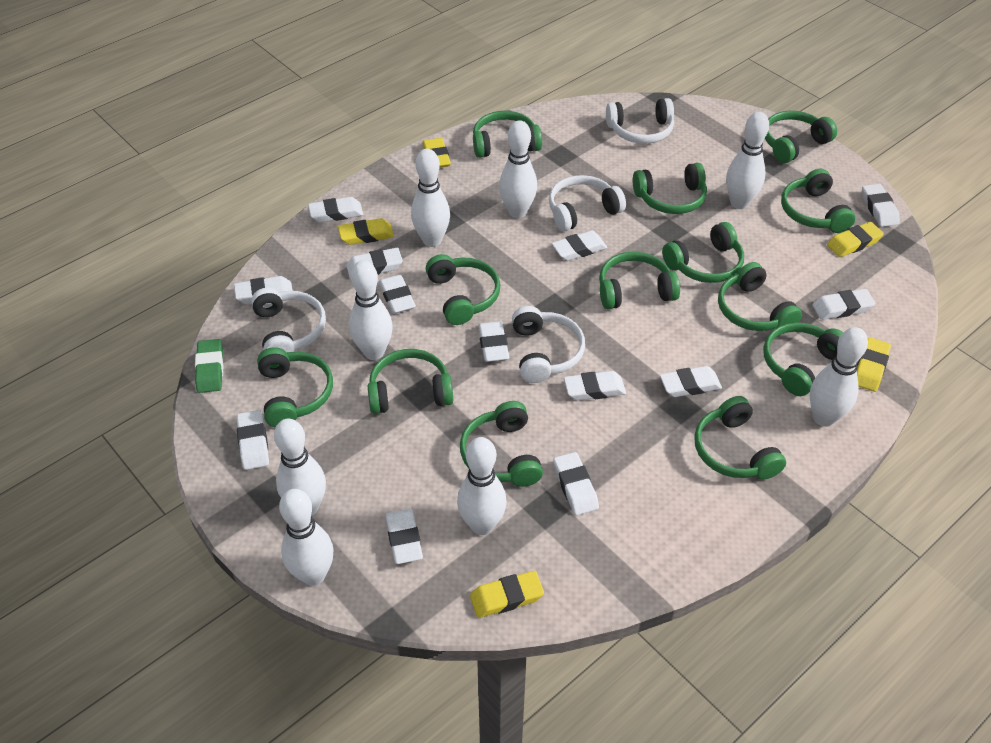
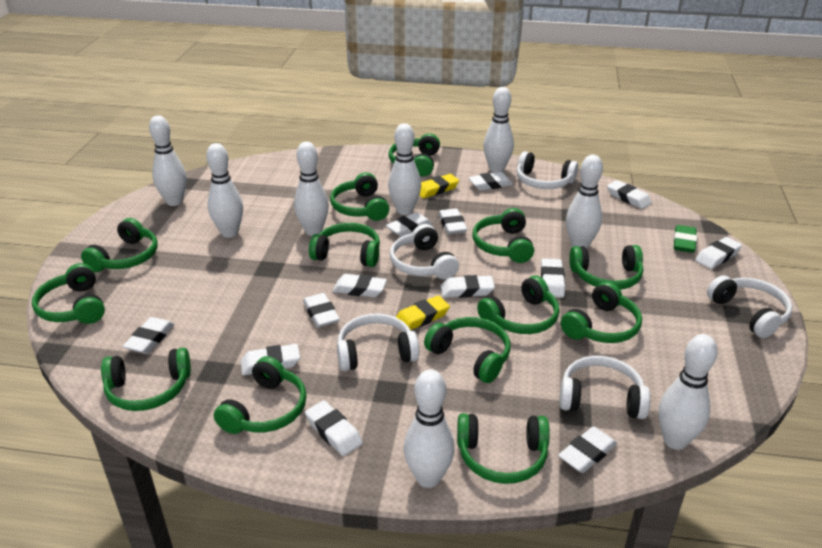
white headphones: 4 -> 5
yellow eraser: 5 -> 2

